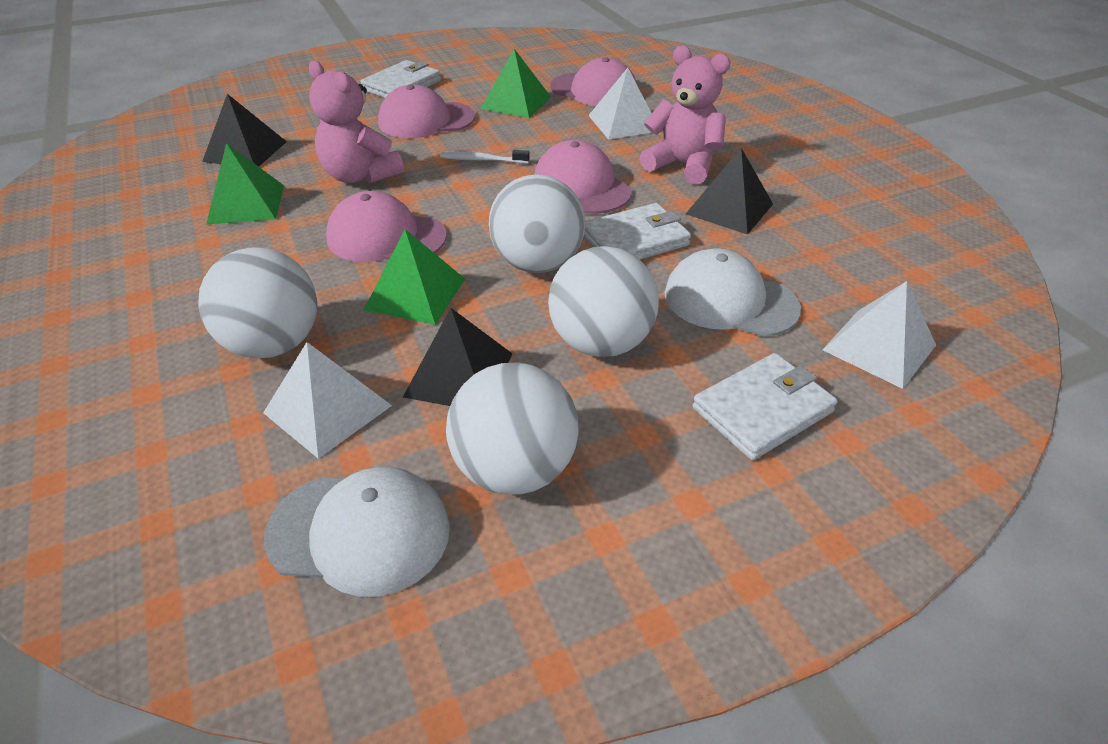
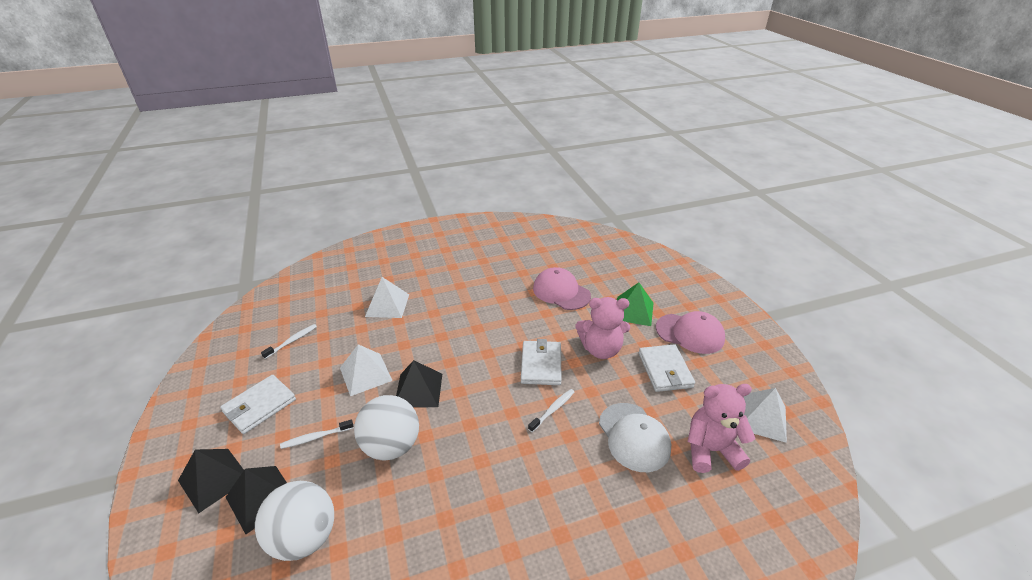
green pyramid: 3 -> 1
pink cap: 4 -> 2
white ball: 4 -> 2
white cap: 2 -> 1
white toothbrush: 1 -> 3

